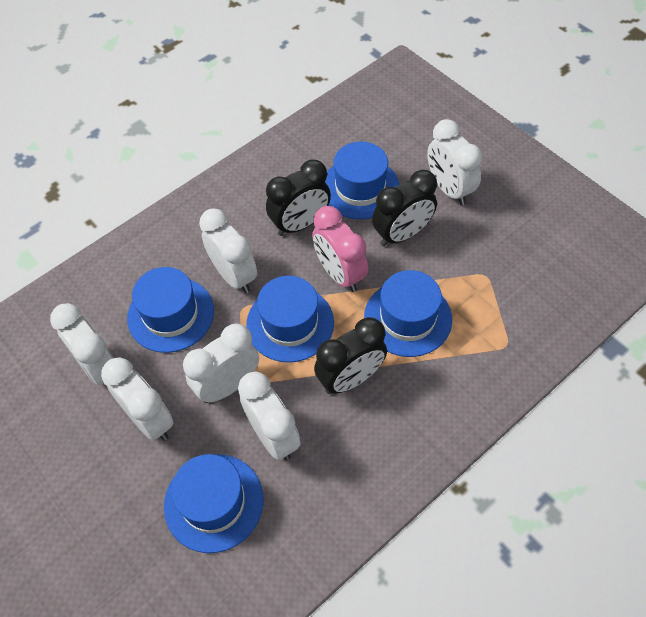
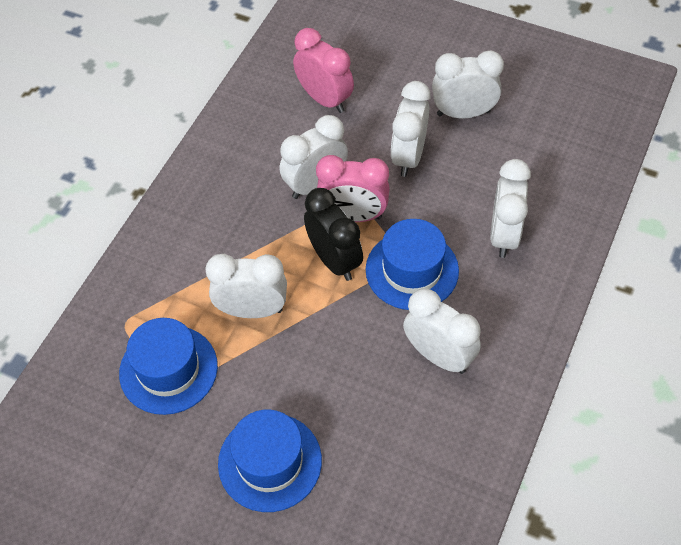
black clock: 3 -> 1
blue hat: 5 -> 3
pink clock: 1 -> 2

